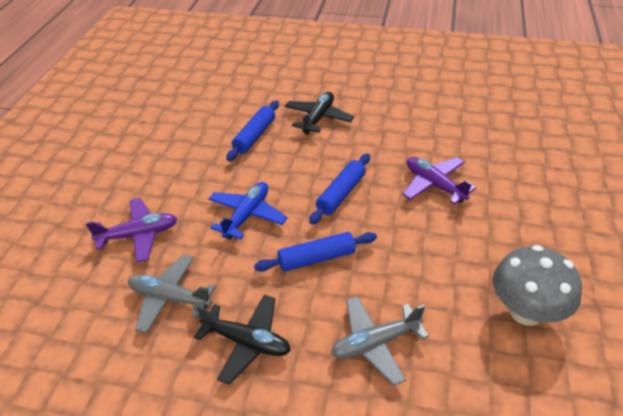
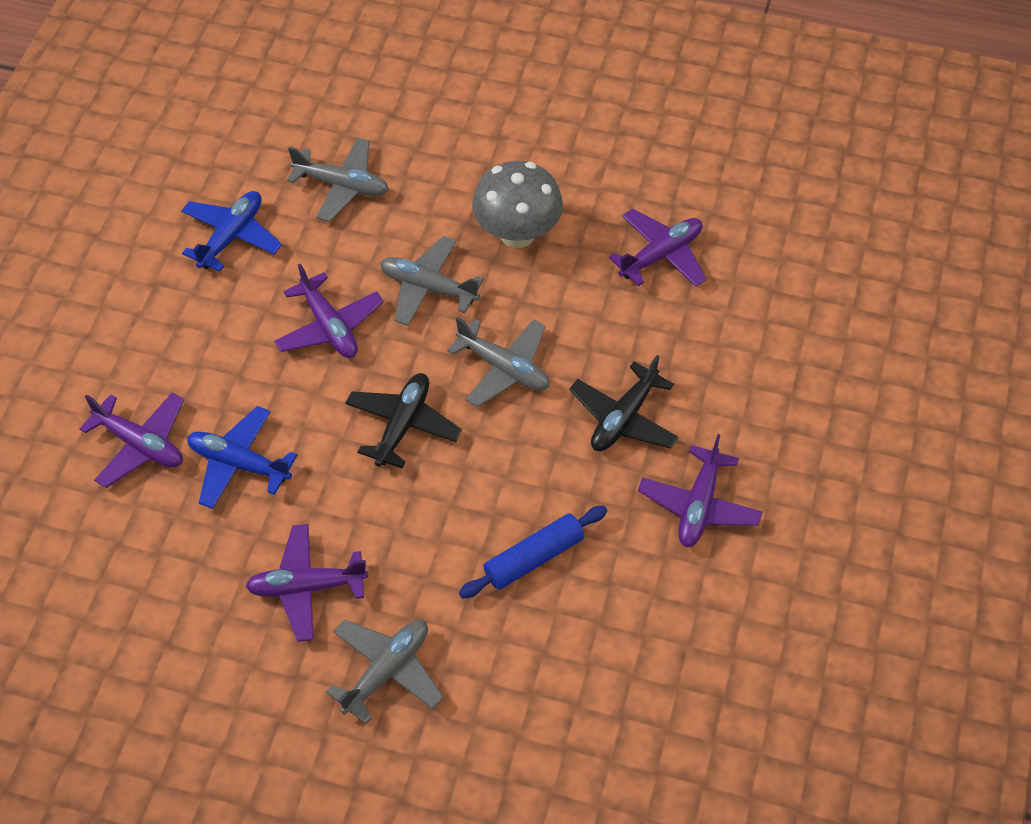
blue plane: 1 -> 2
blue rolling pin: 3 -> 1
grey plane: 2 -> 4
purple plane: 2 -> 5

